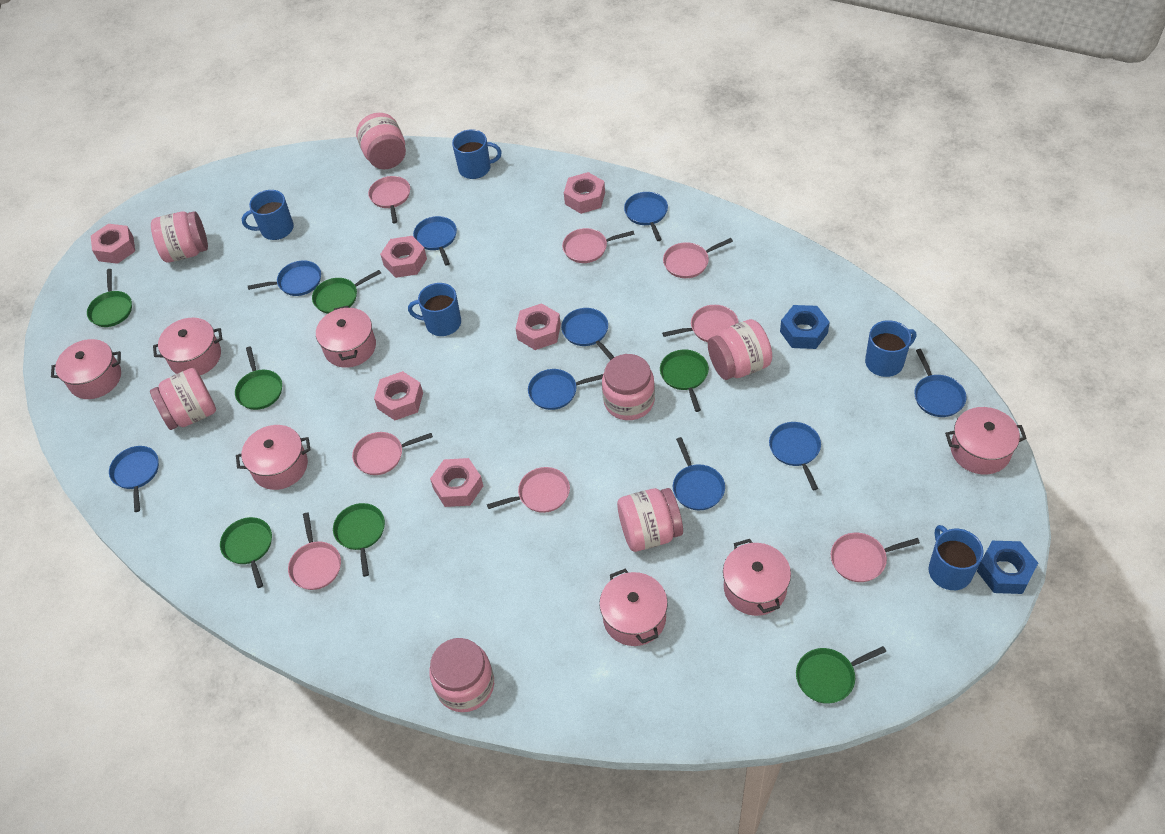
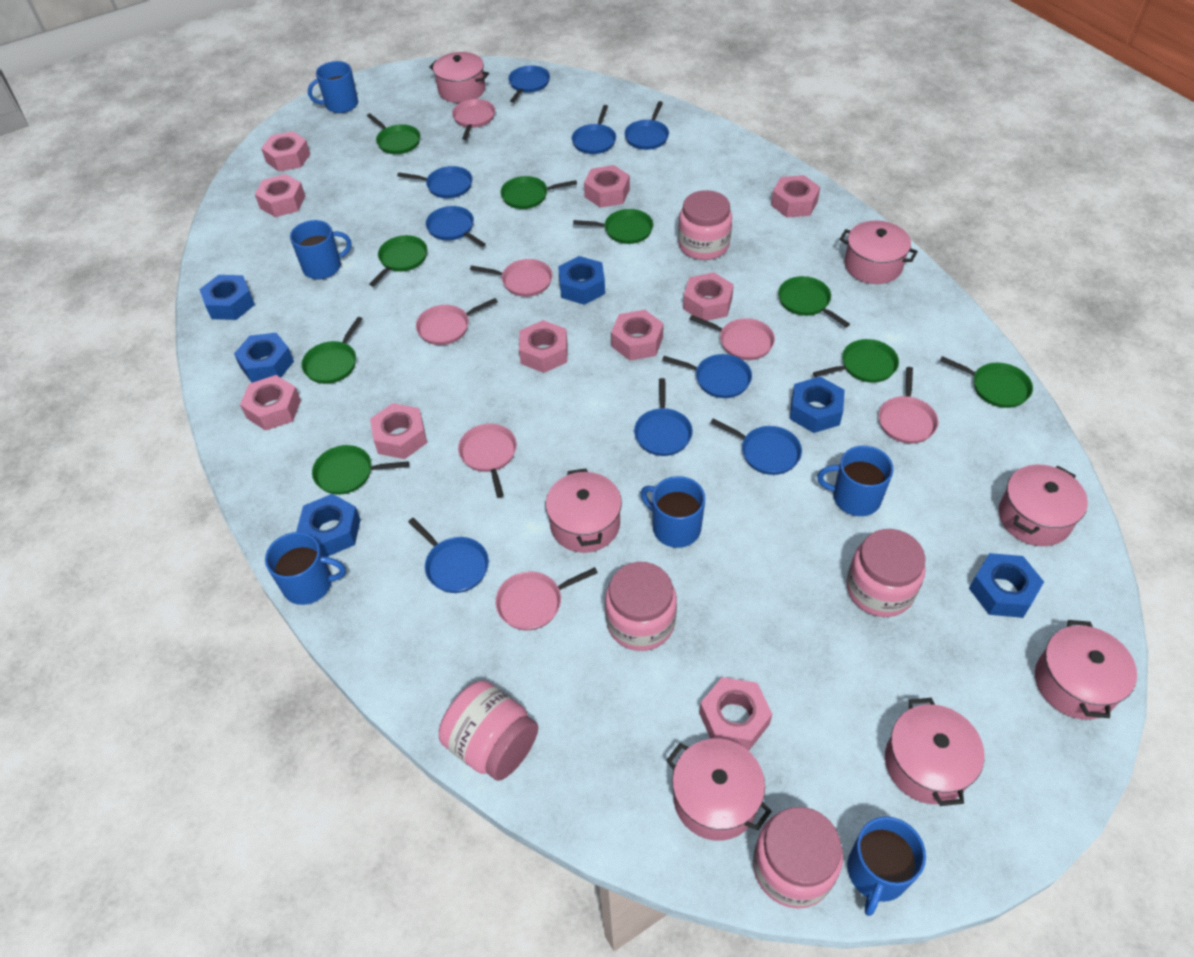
blue mug: 5 -> 6
blue nut: 2 -> 6
green pan: 7 -> 9
pink jar: 7 -> 5
pink nut: 6 -> 10
pink pan: 8 -> 7

